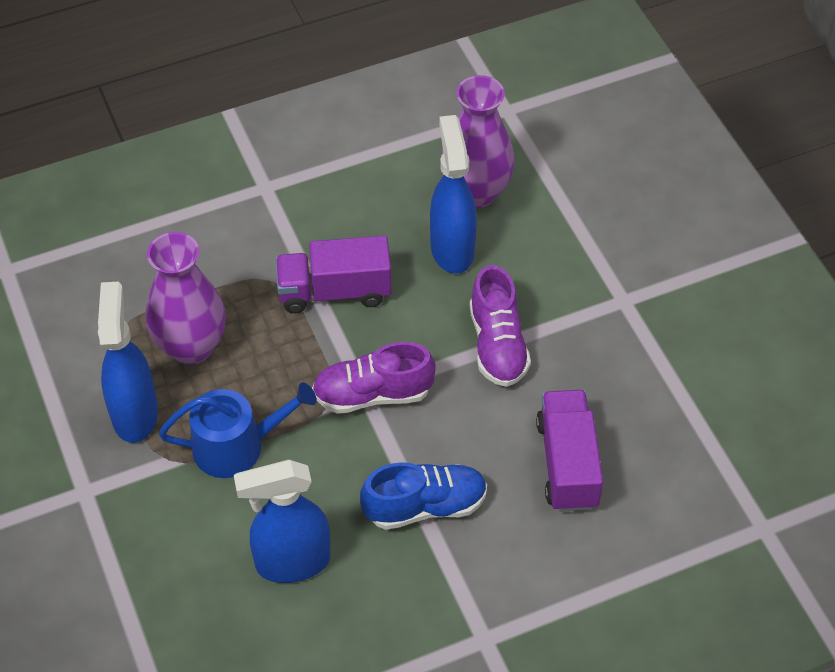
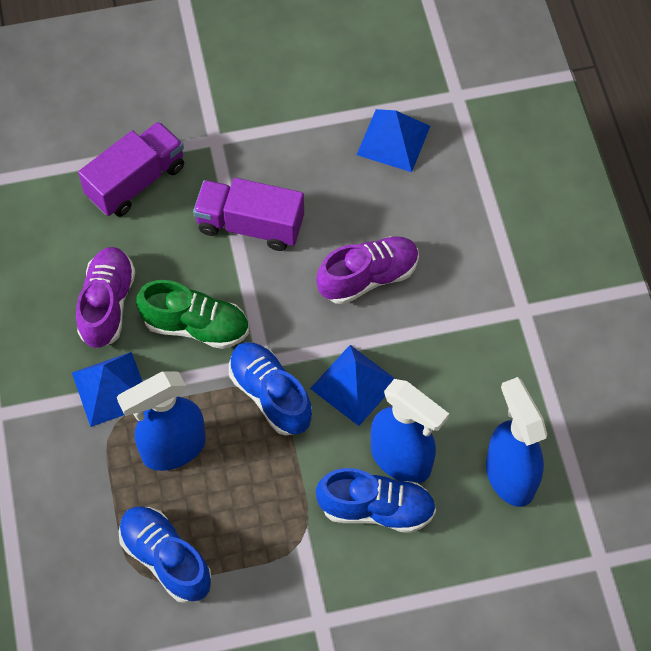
blue pyramid: 0 -> 3
blue shoe: 1 -> 3
blue watering can: 1 -> 0
green shoe: 0 -> 1
purple vase: 2 -> 0

